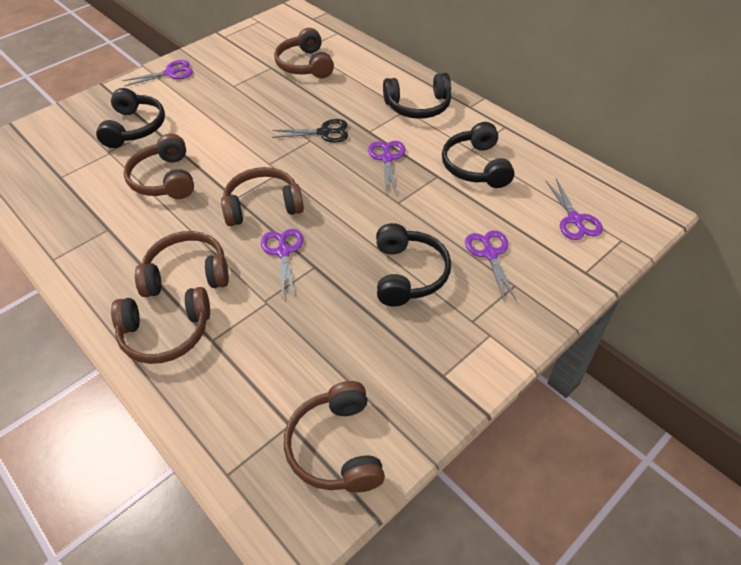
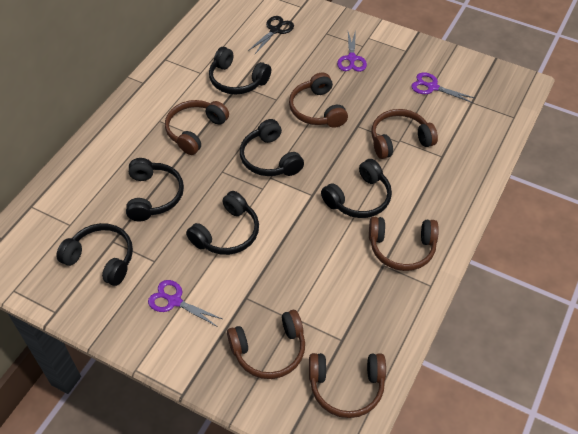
black headphones: 4 -> 6
purple scissors: 5 -> 3

